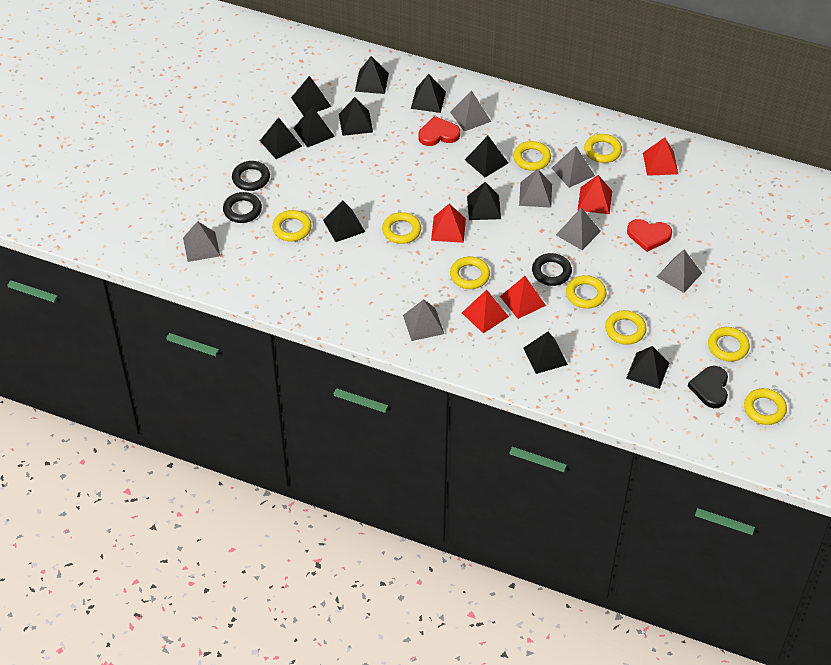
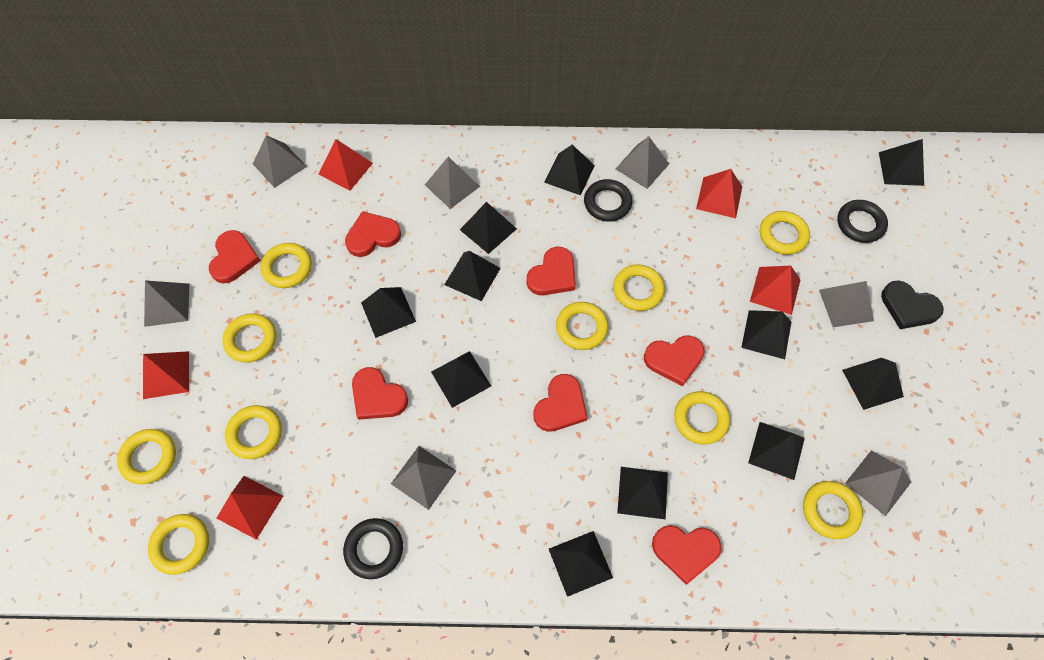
red heart: 2 -> 7
yellow ring: 9 -> 10

